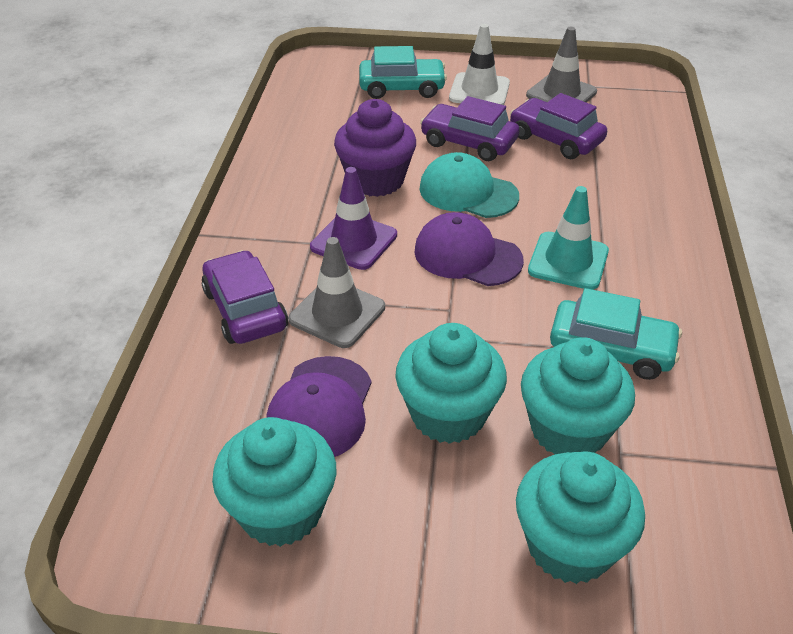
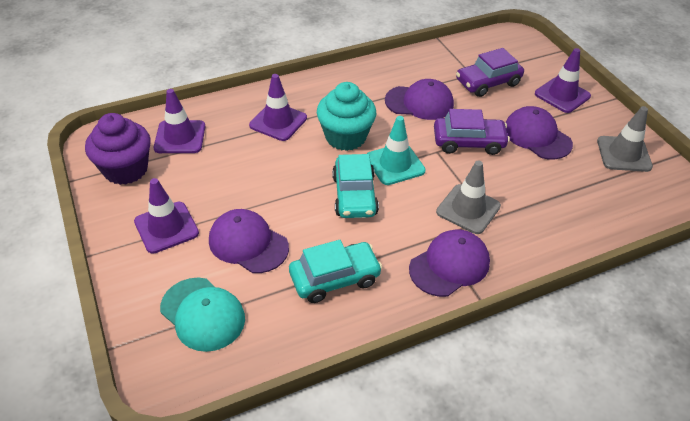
purple cap: 2 -> 4
purple car: 3 -> 2
purple traffic cone: 1 -> 4
turquoise cupcake: 4 -> 1
white traffic cone: 1 -> 0

